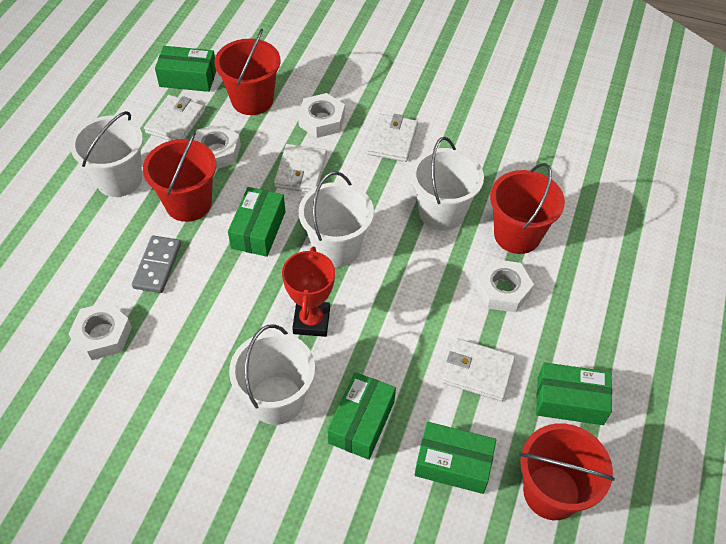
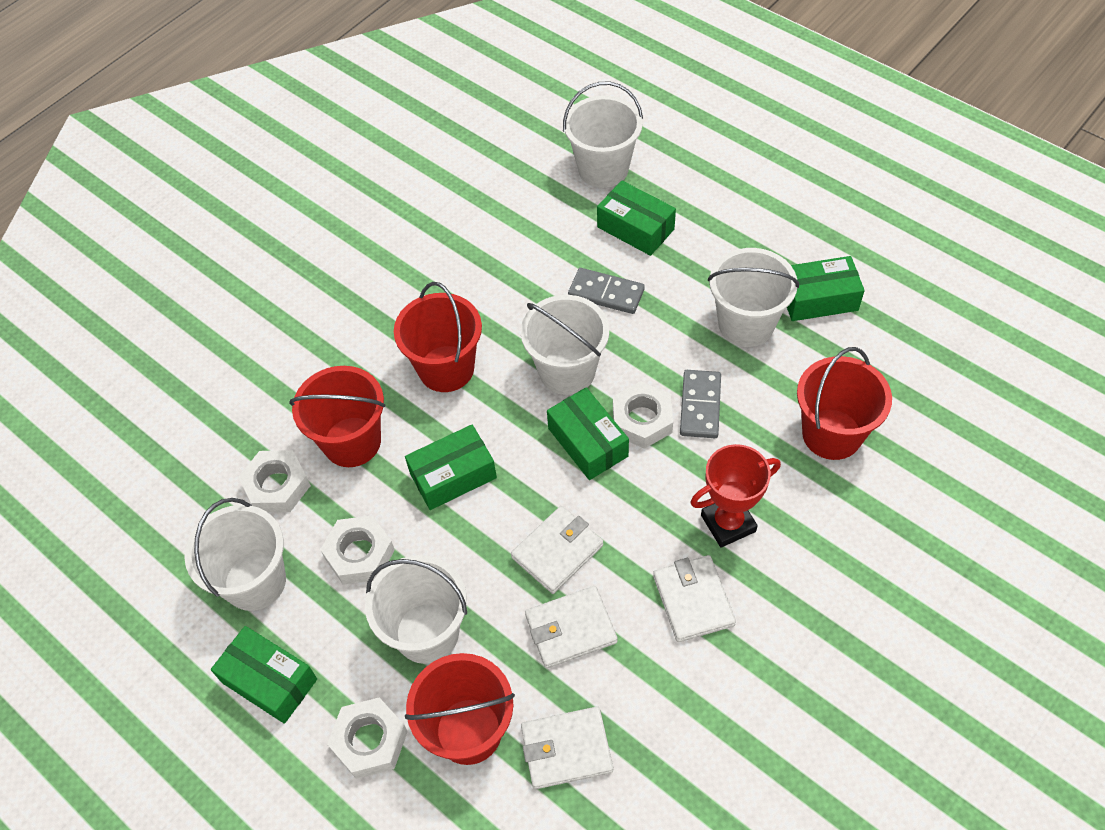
grey domino: 1 -> 2
white bucket: 4 -> 5

